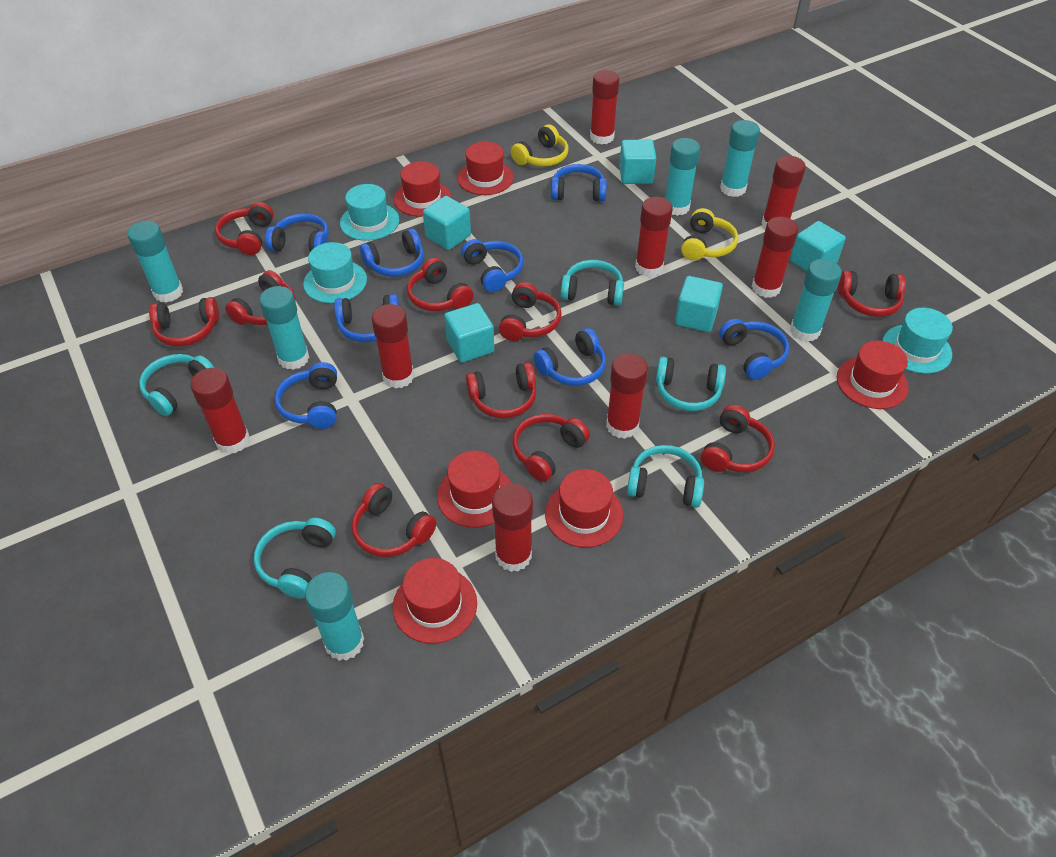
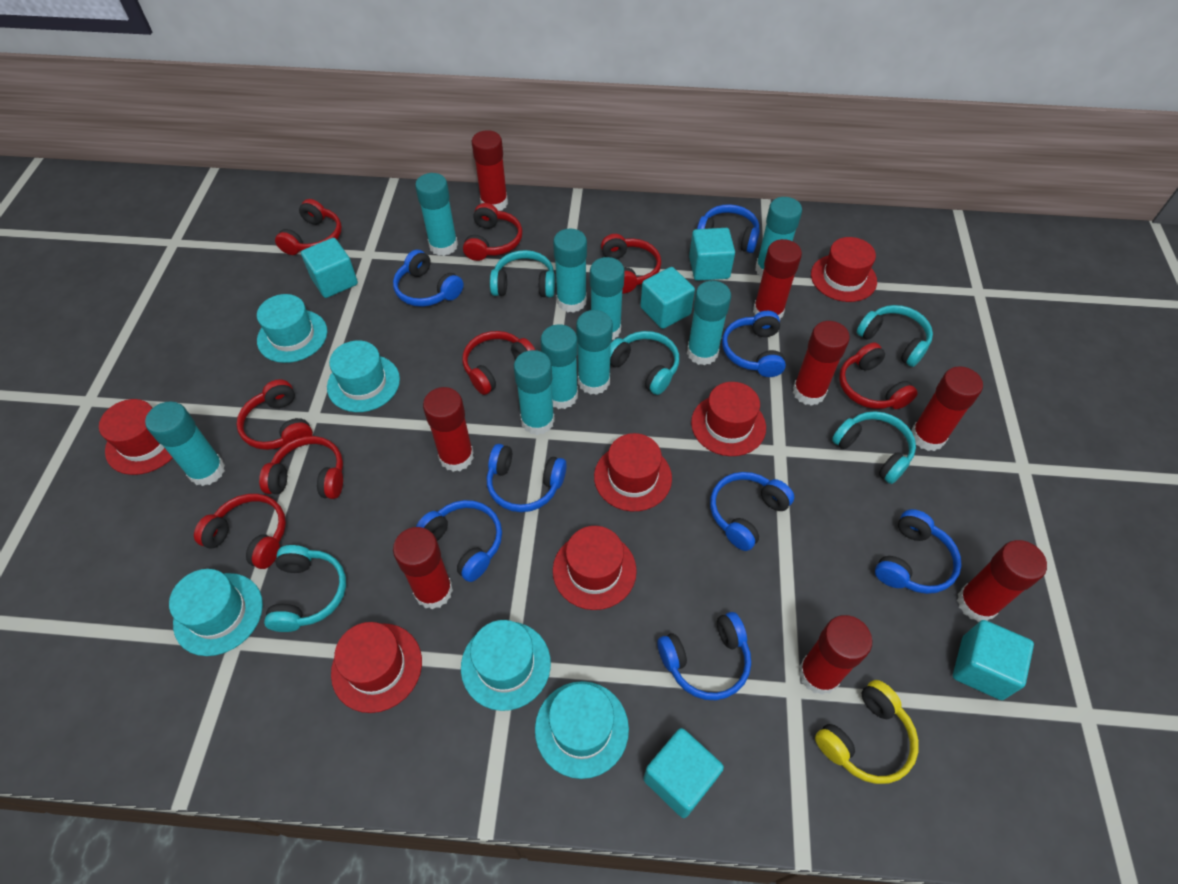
red headphones: 10 -> 8
turquoise glue stick: 6 -> 9
turquoise hat: 3 -> 5
yellow headphones: 2 -> 1

